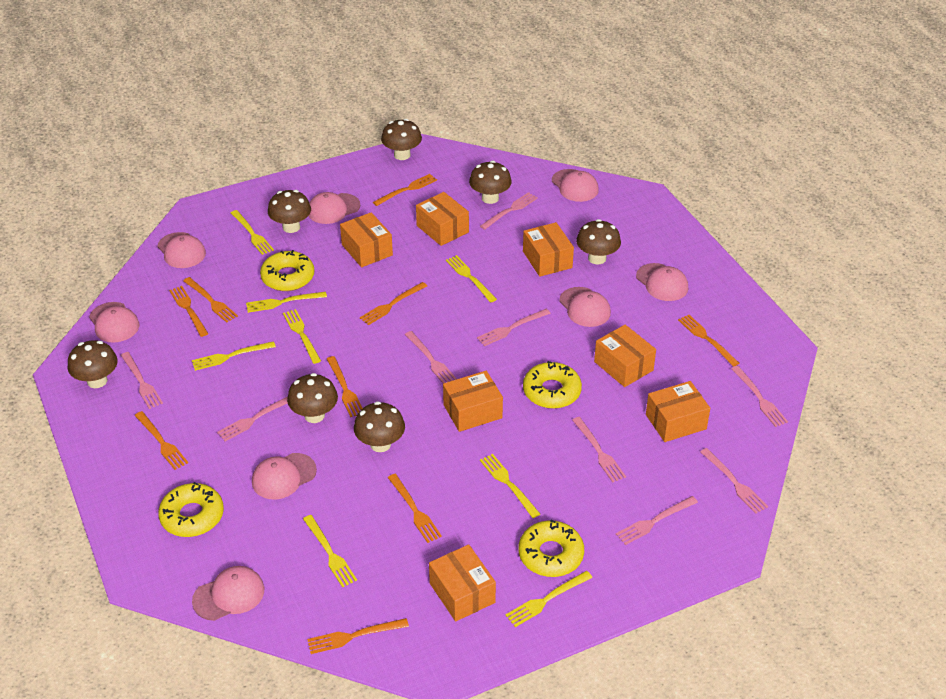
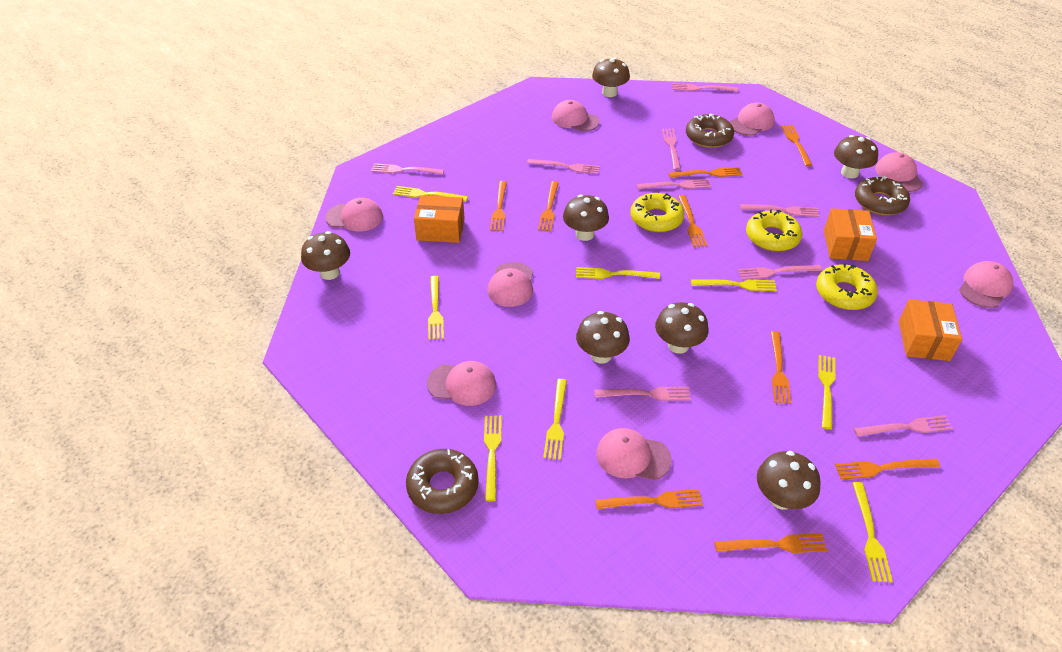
brown donut: 0 -> 3
orange box: 7 -> 3
yellow donut: 4 -> 3

